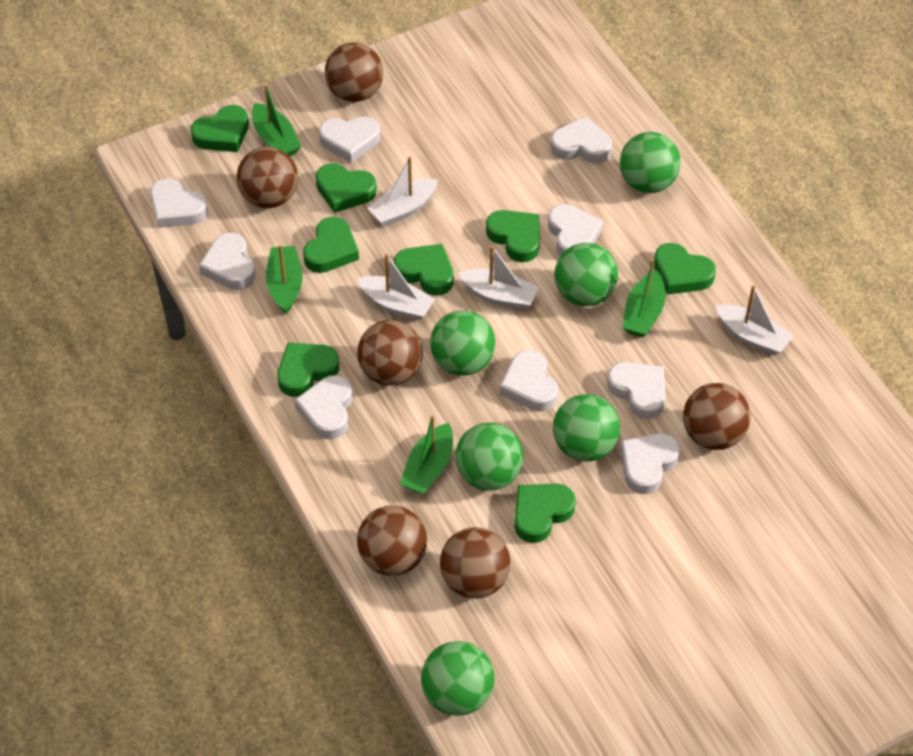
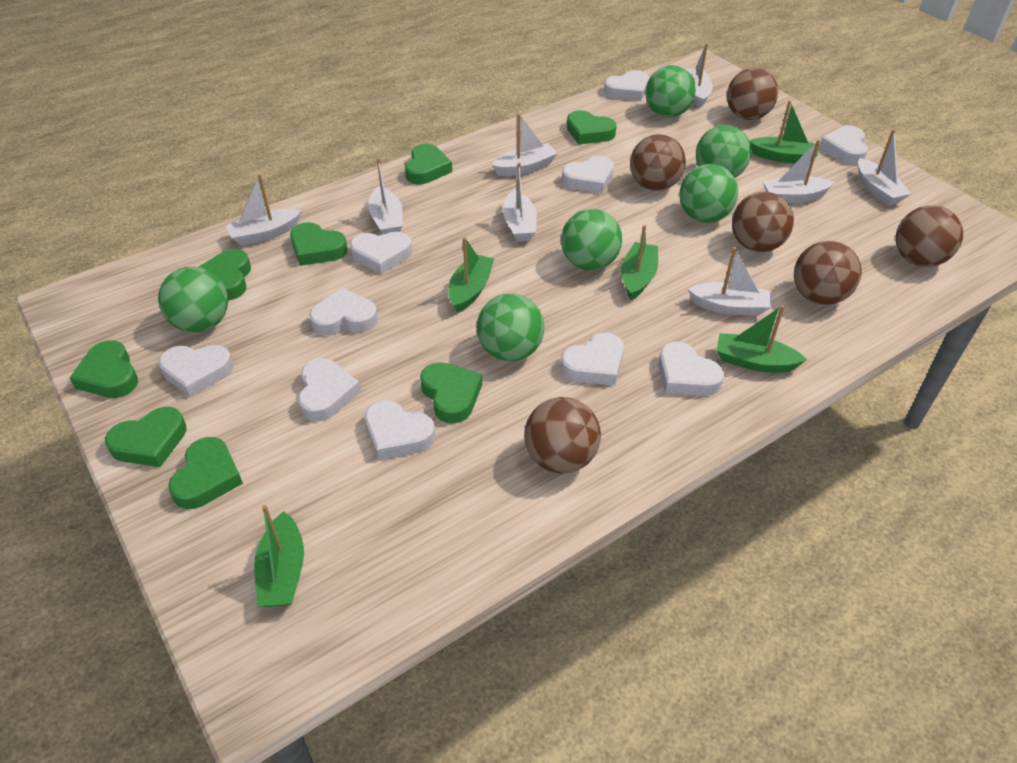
green boat: 4 -> 5
white boat: 4 -> 8
white heart: 9 -> 10

